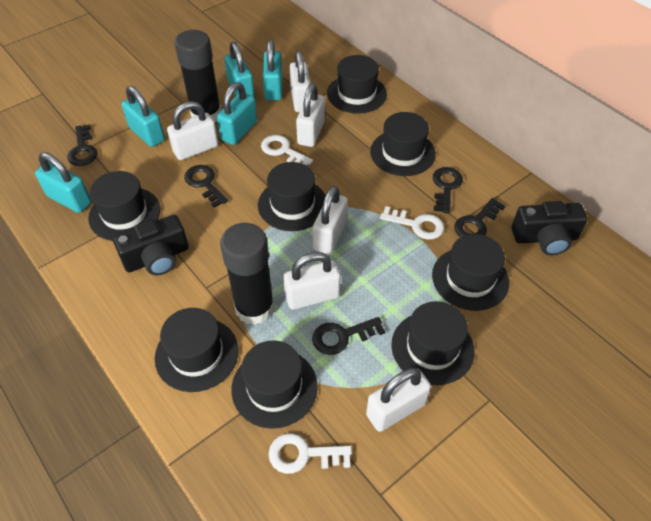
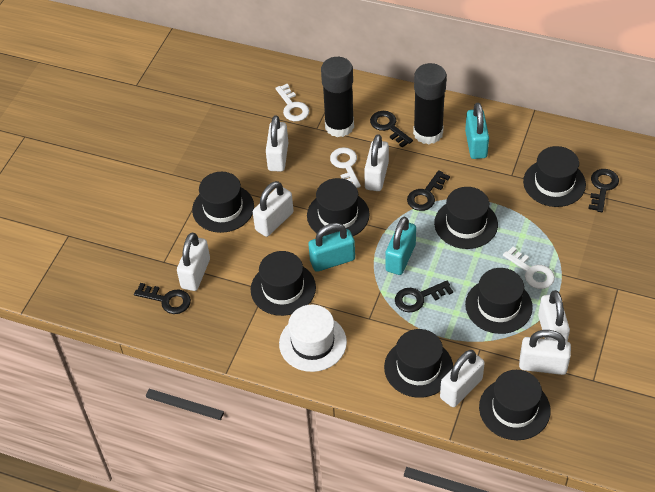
black camera: 2 -> 0
turquoise padlock: 5 -> 3
white hat: 0 -> 1
white padlock: 6 -> 7

